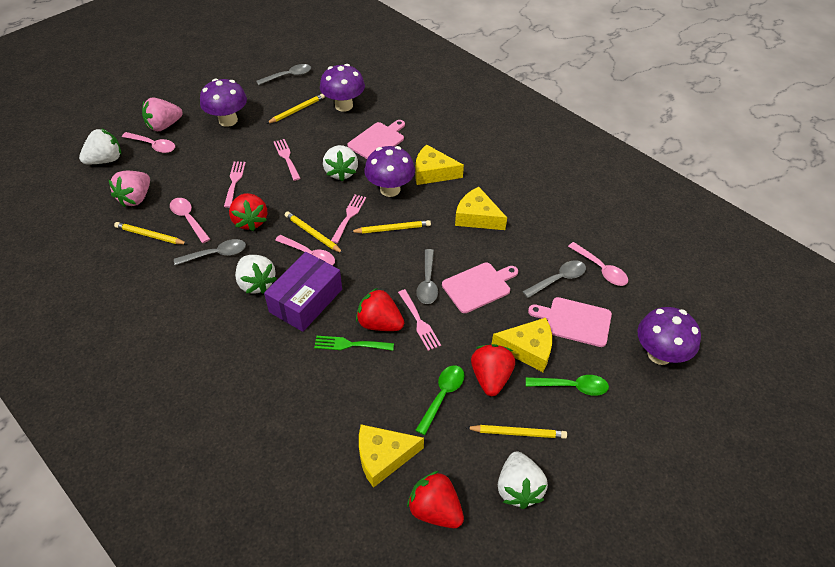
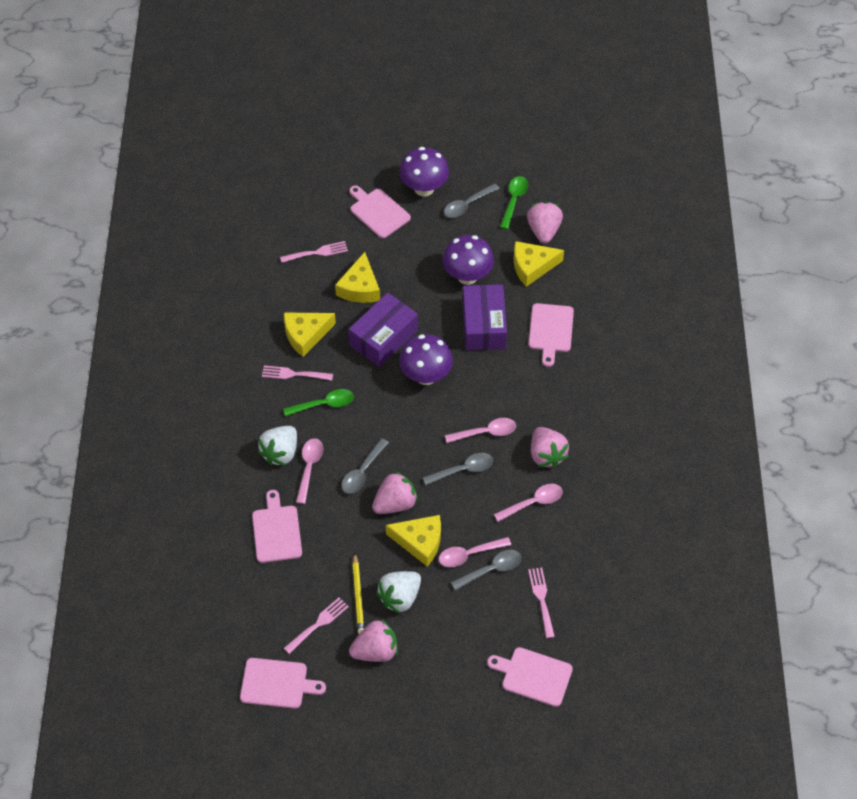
green fork: 1 -> 0
pink cutting board: 3 -> 5
pink strawberry: 2 -> 4
purple box: 1 -> 2
purple mushroom: 4 -> 3
red strawberry: 4 -> 0
white strawberry: 4 -> 2
yellow pencil: 5 -> 1

